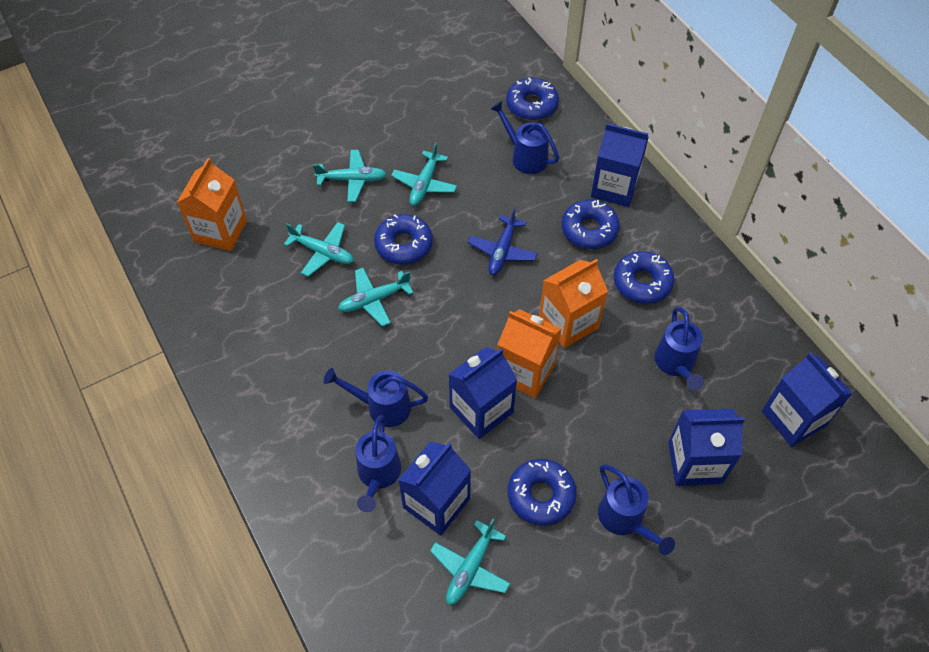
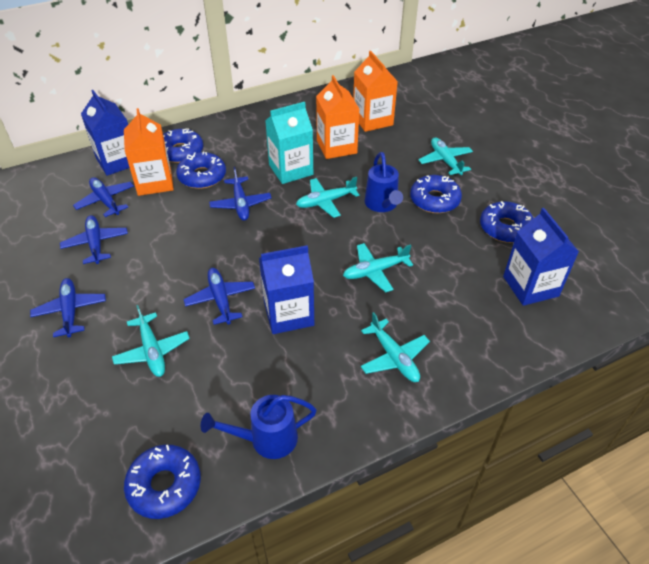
blue carton: 5 -> 3
blue plane: 1 -> 5
blue watering can: 5 -> 2
turquoise carton: 0 -> 1

